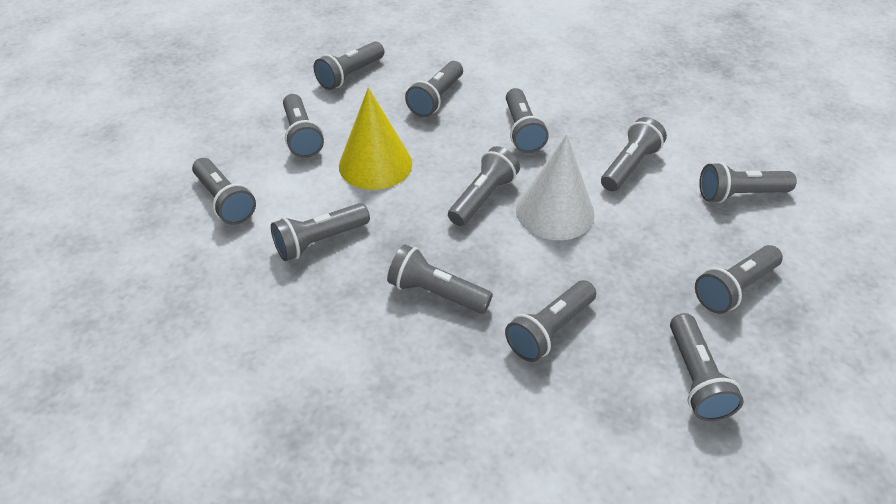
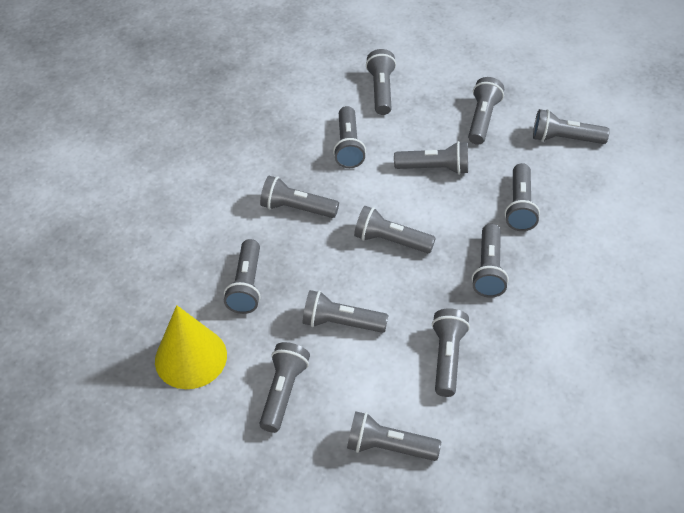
grey flashlight: 13 -> 14
white cone: 1 -> 0

